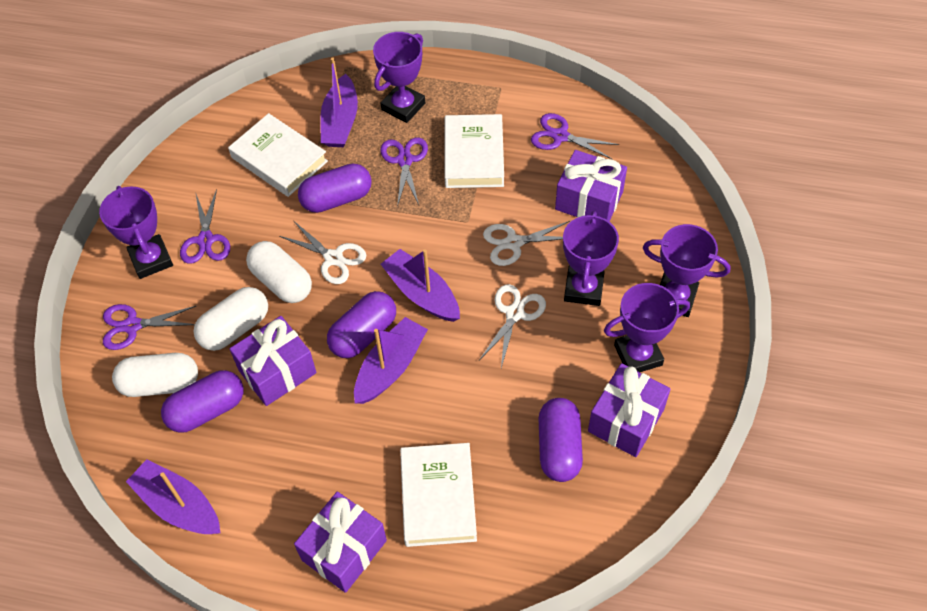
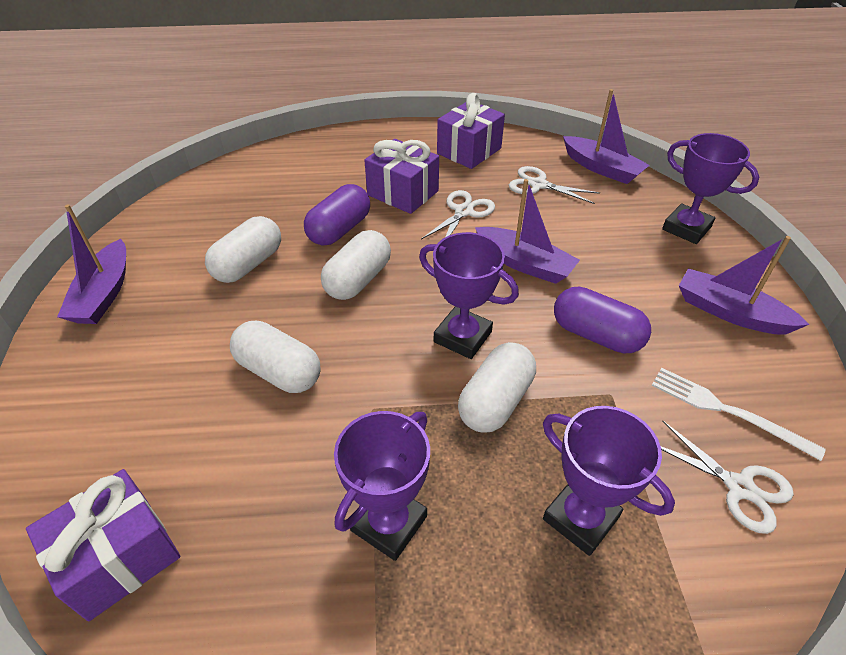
purple capsule: 4 -> 2
purple gift: 4 -> 3
purple scissors: 4 -> 0
purple trophy: 5 -> 4
white book: 3 -> 0
white capsule: 3 -> 4
white fork: 0 -> 1

